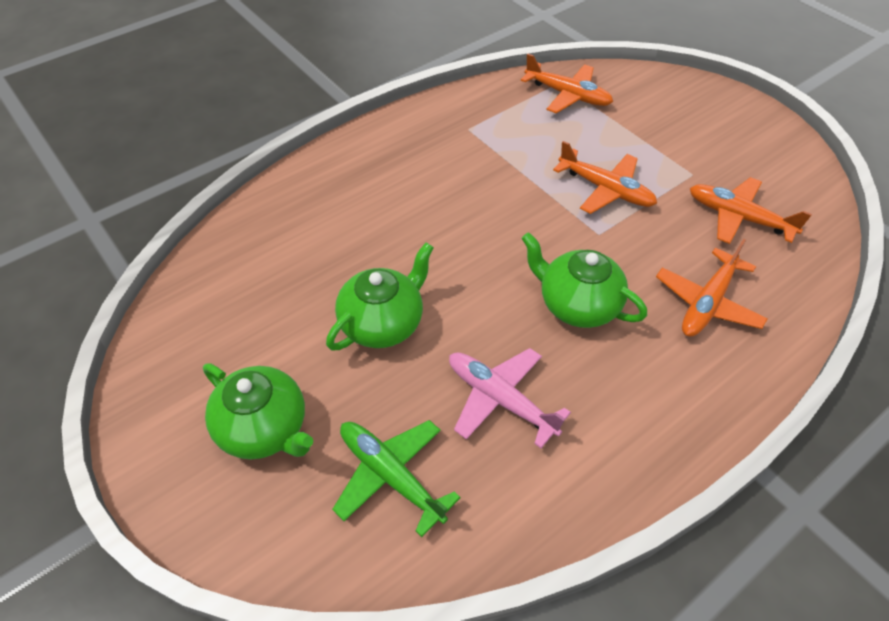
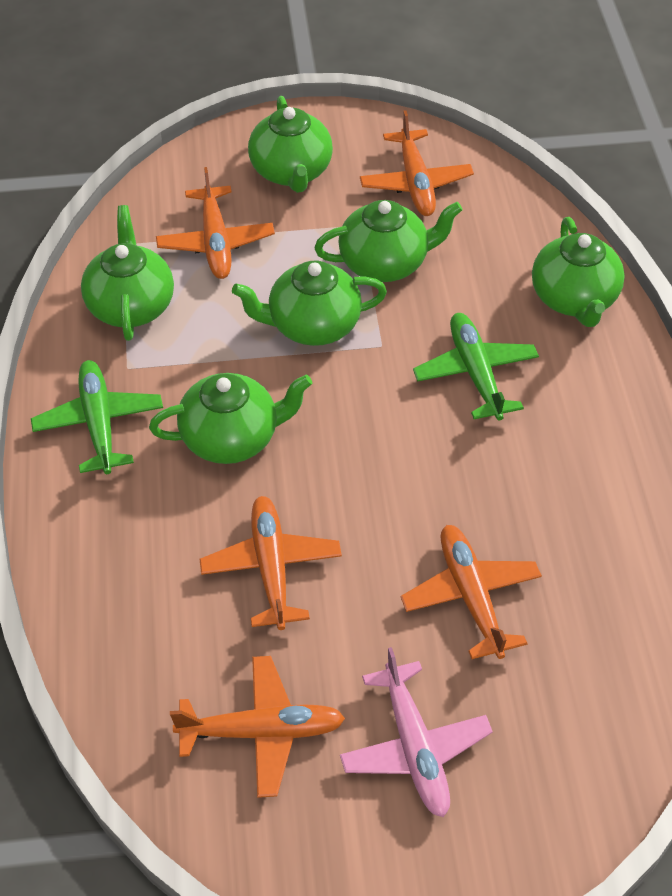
green plane: 1 -> 2
green teapot: 3 -> 6
orange plane: 4 -> 5

